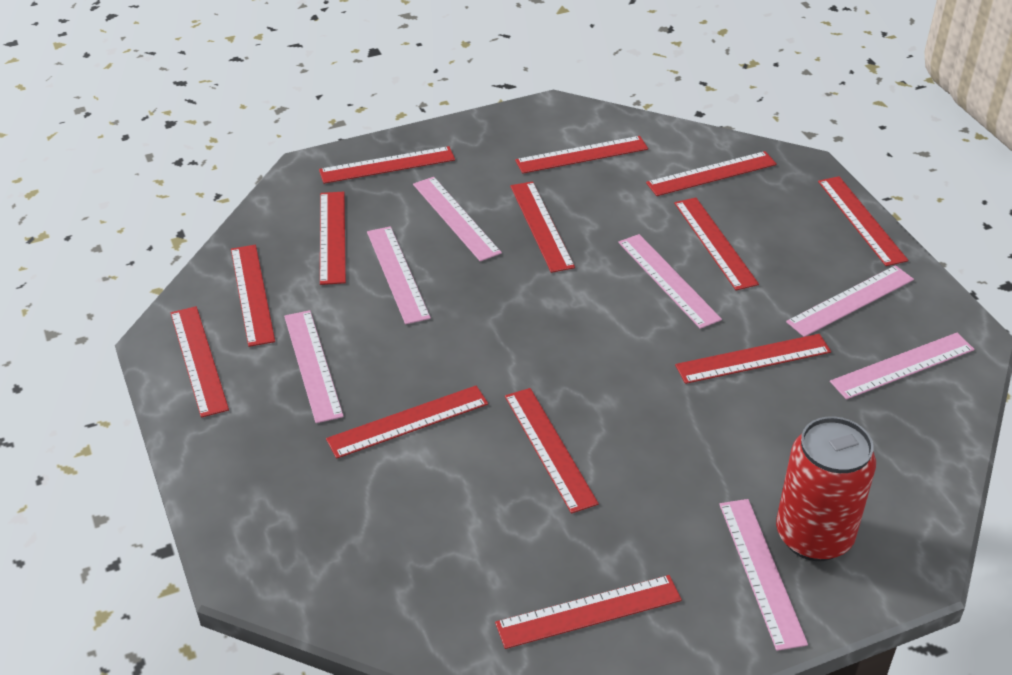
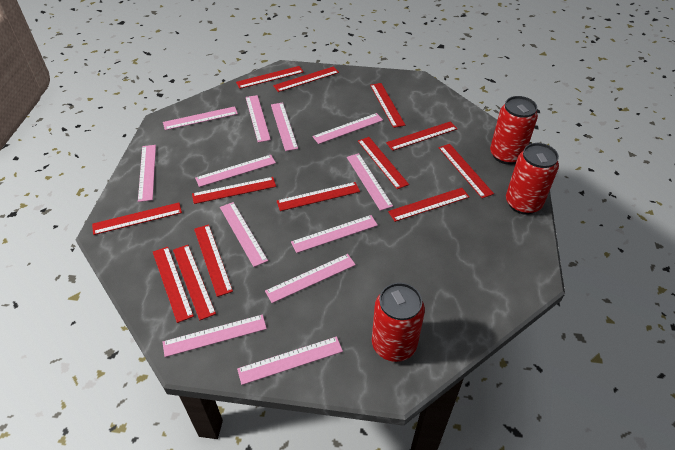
pink ruler: 7 -> 12
red can: 1 -> 3

